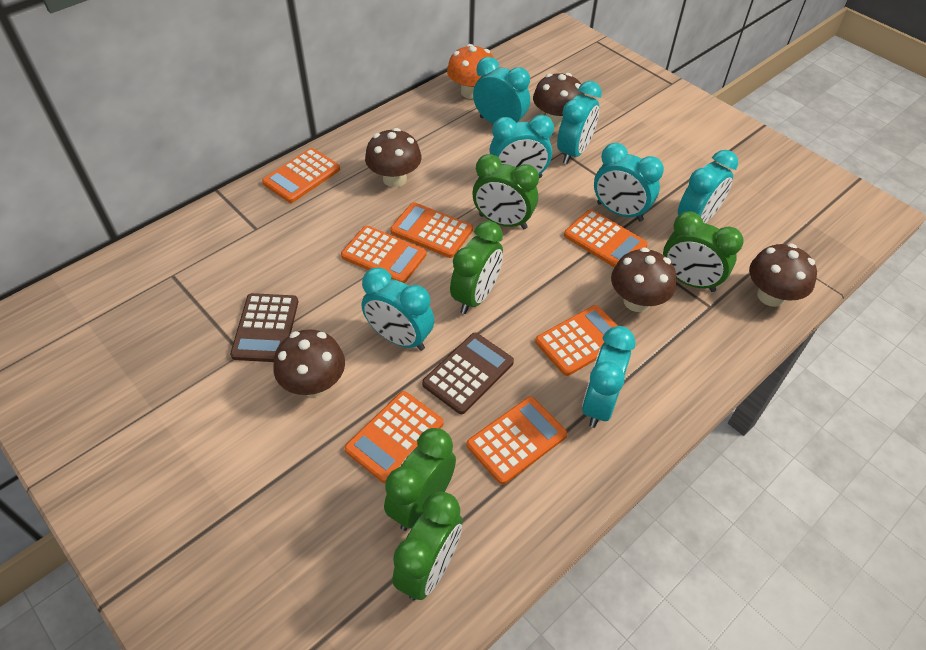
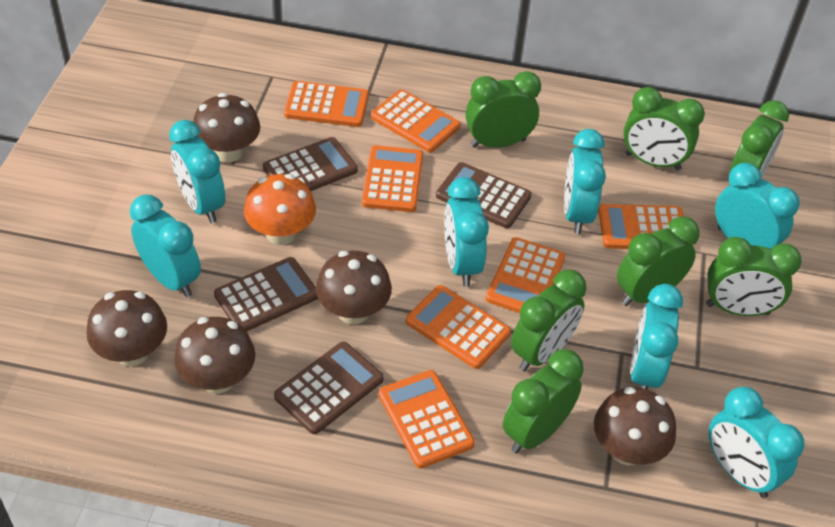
brown calculator: 2 -> 4
green clock: 5 -> 7

